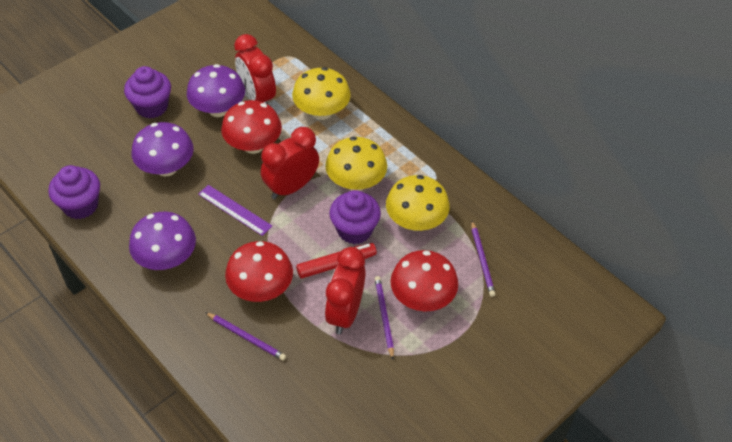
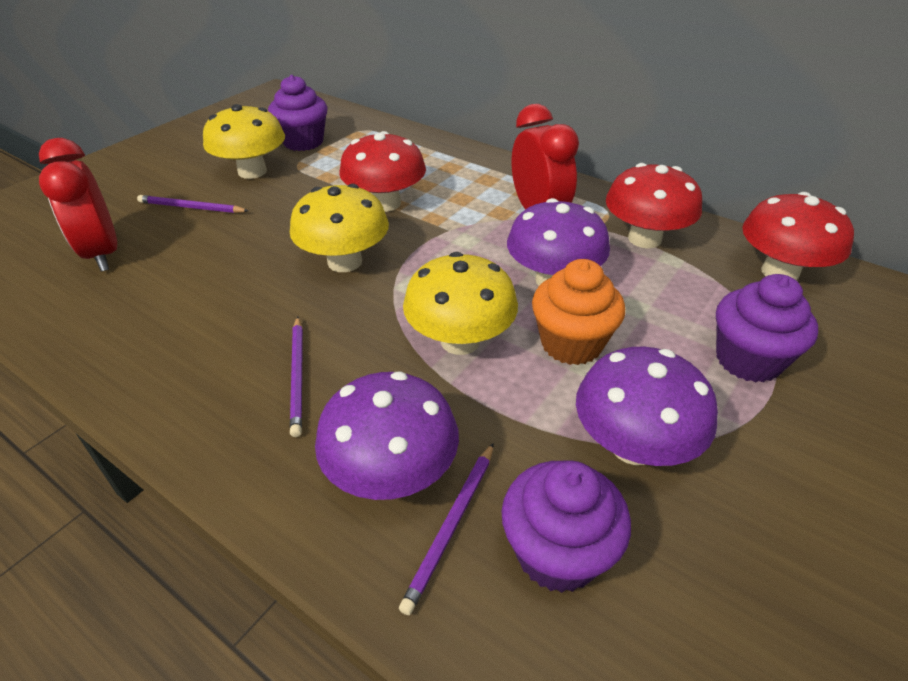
orange cupcake: 0 -> 1
purple ruler: 1 -> 0
red clock: 3 -> 2
red marker: 1 -> 0

